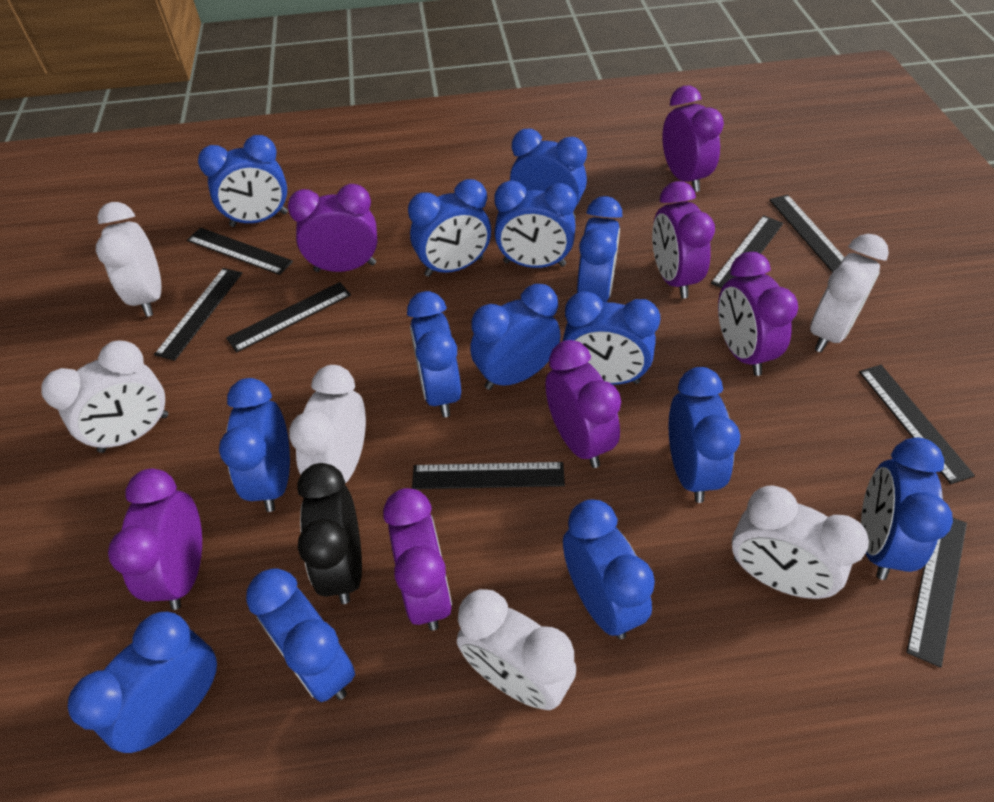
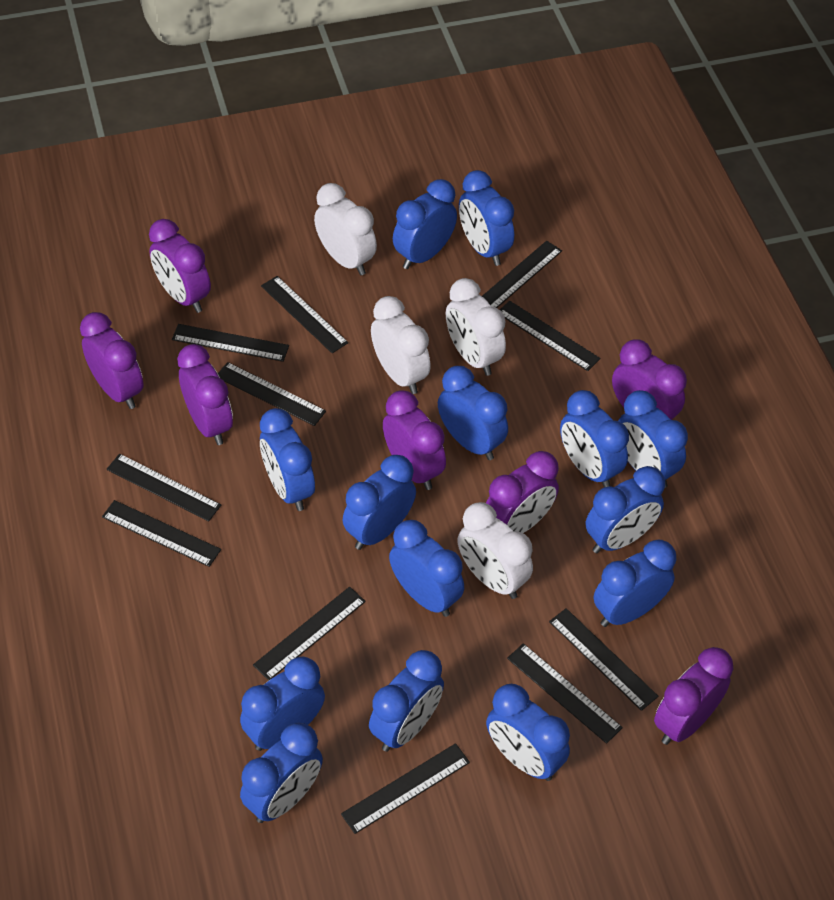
black clock: 1 -> 0
black ruler: 8 -> 11
white clock: 6 -> 4

